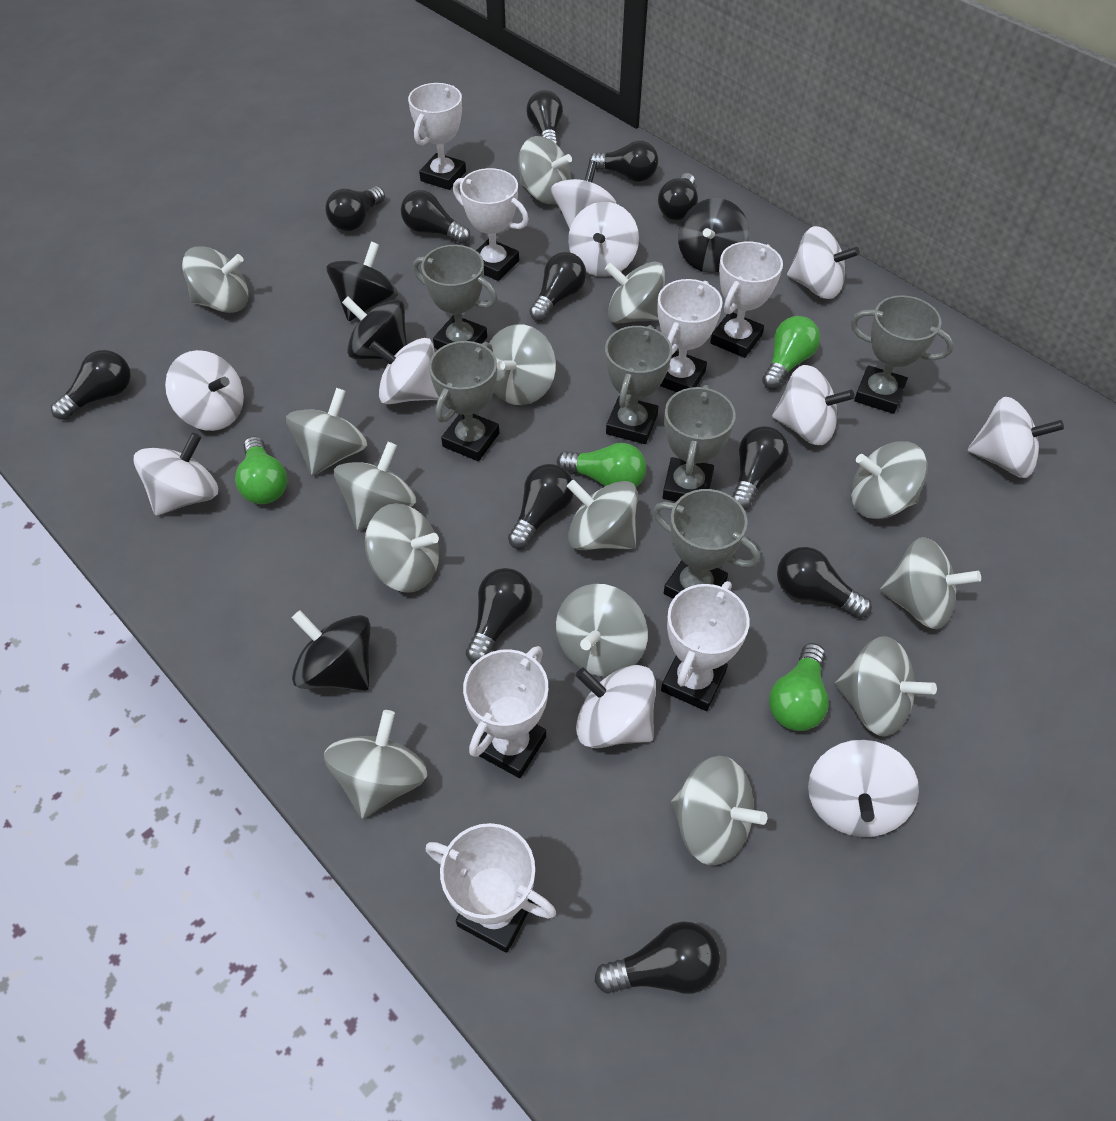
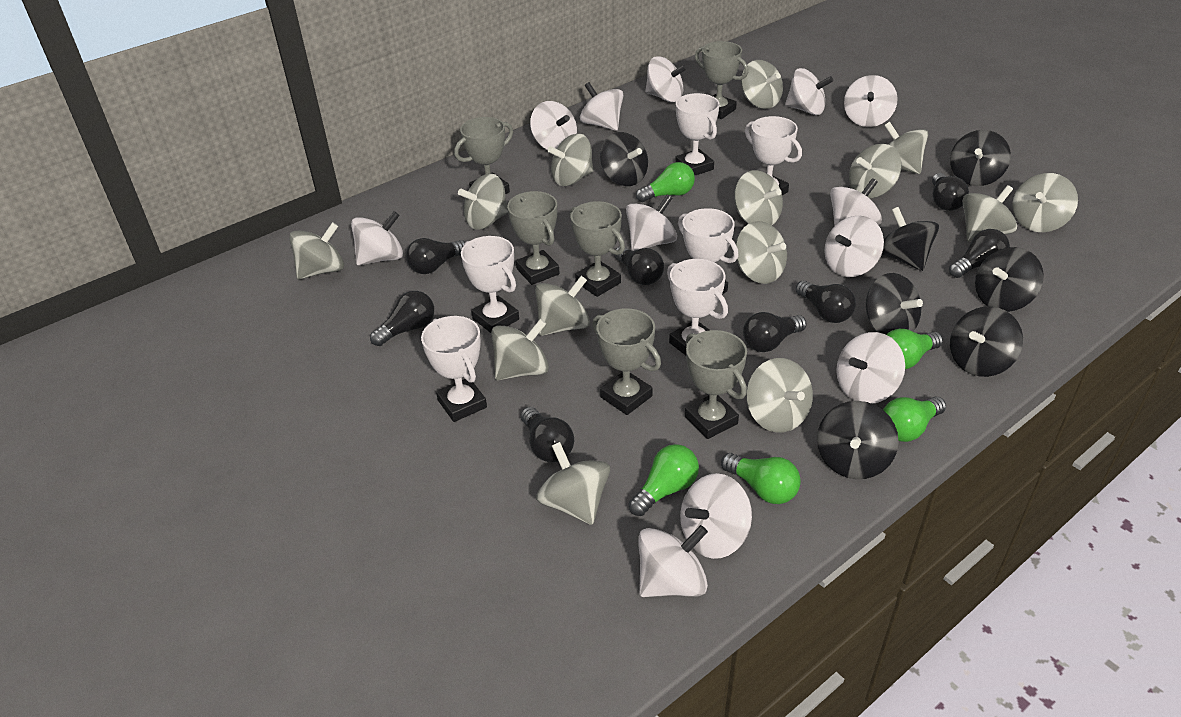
black light bulb: 12 -> 8
black spinning top: 4 -> 7
green light bulb: 4 -> 5
white spinning top: 10 -> 12
white trophy: 7 -> 6

